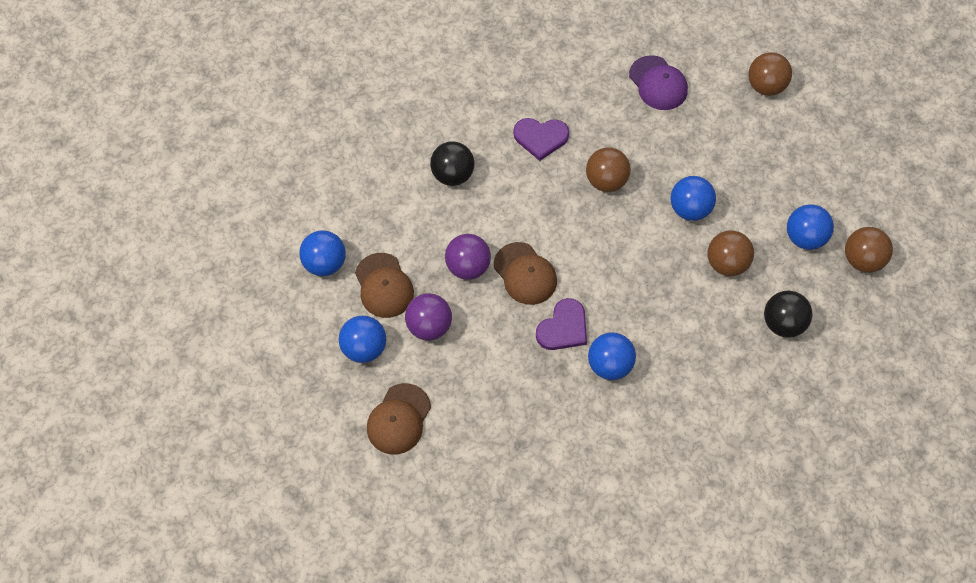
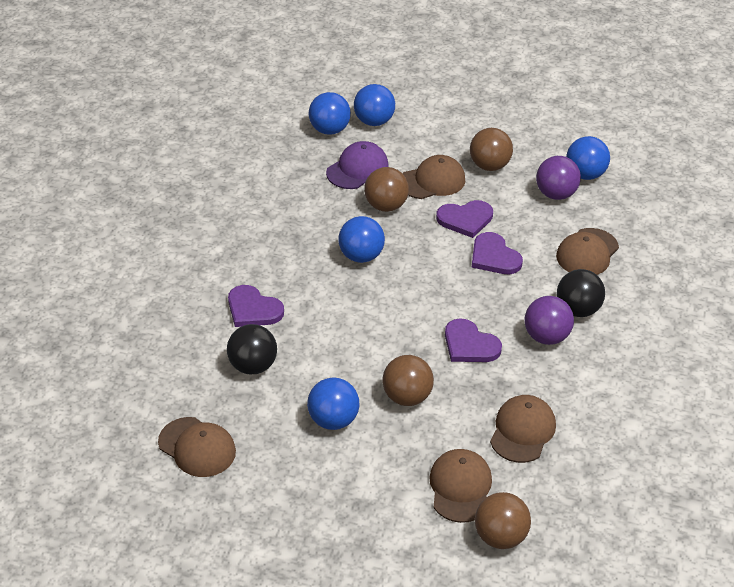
brown cap: 3 -> 5
purple heart: 2 -> 4

